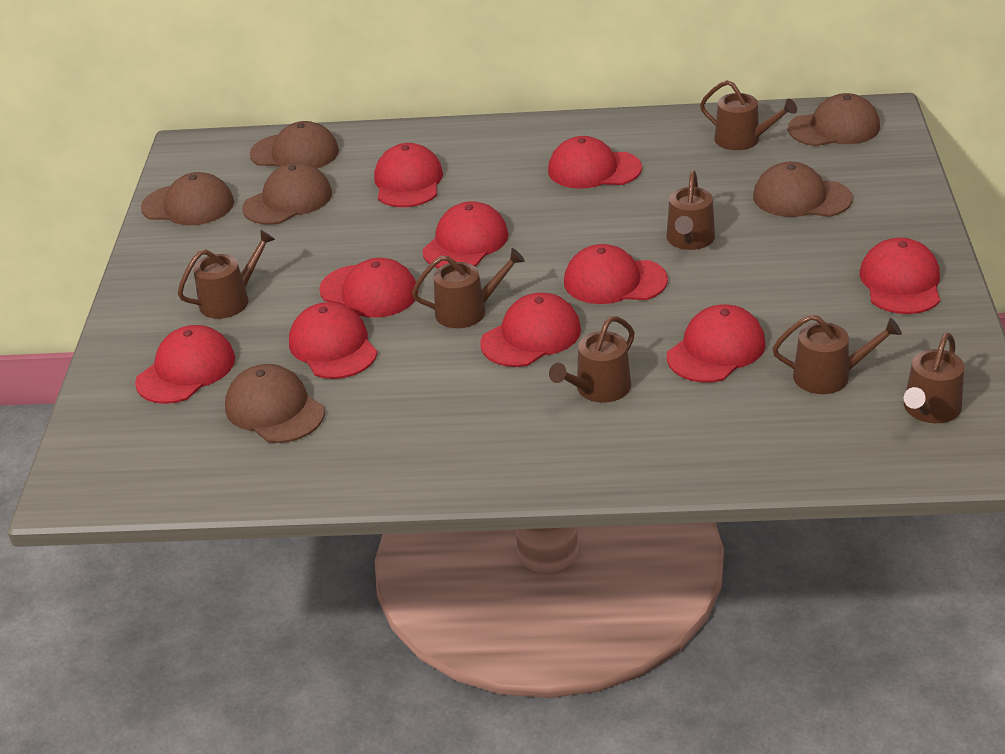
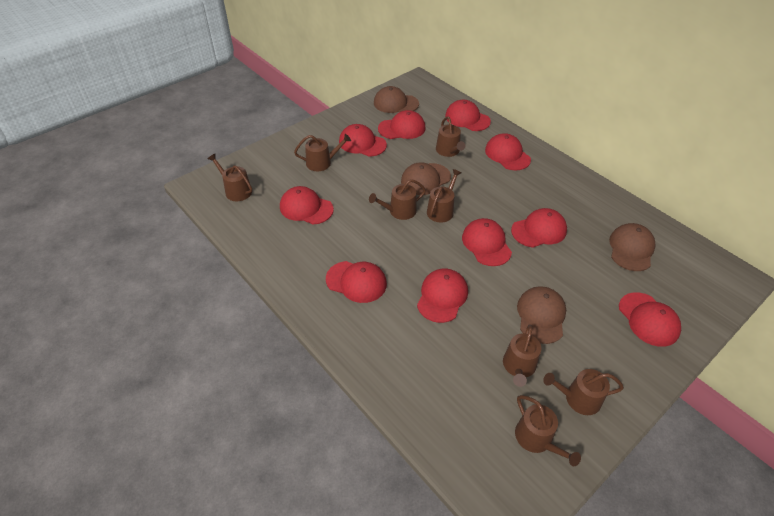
brown cap: 6 -> 4
brown watering can: 7 -> 8

